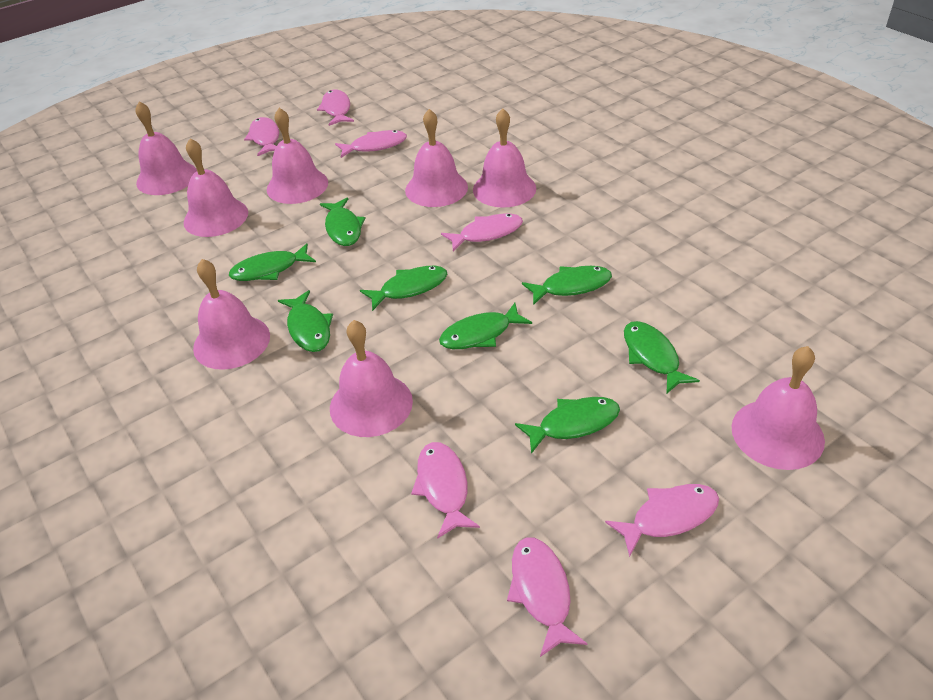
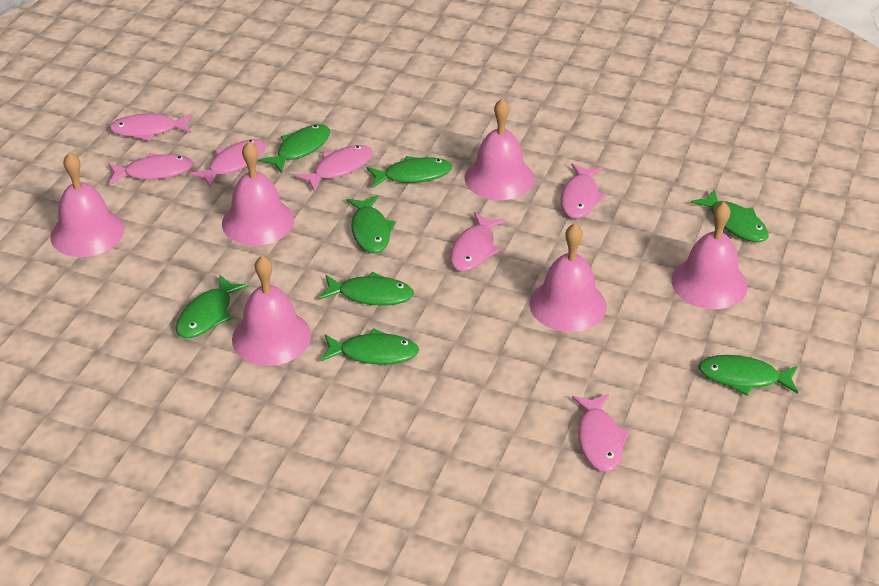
pink bell: 8 -> 6

